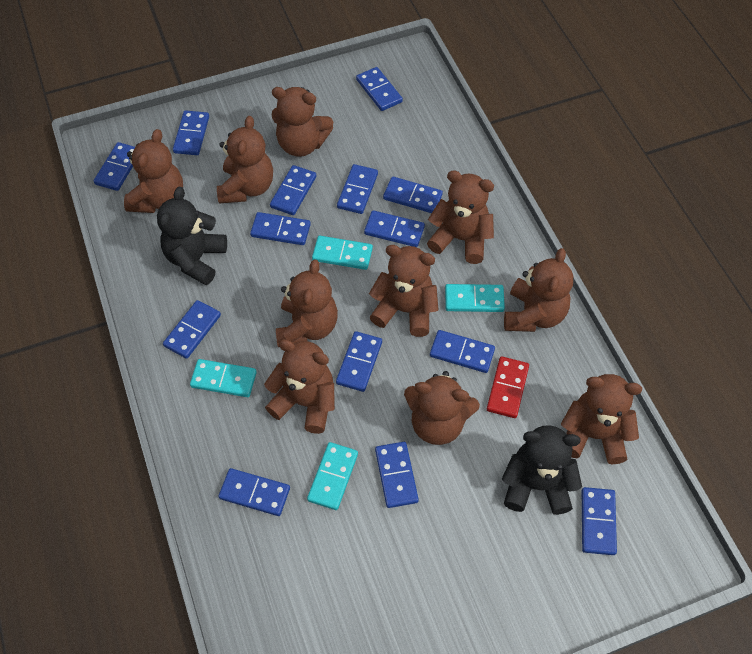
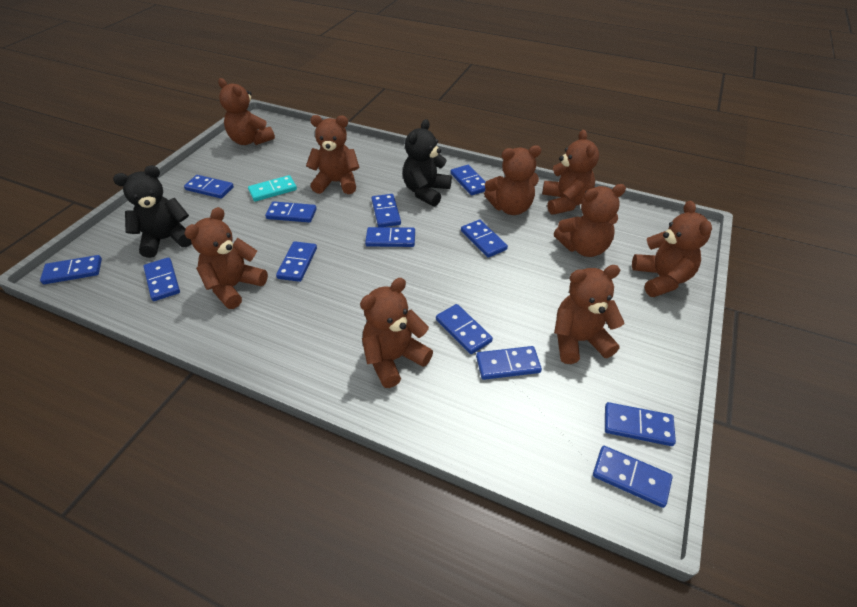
blue domino: 14 -> 13
brown teddy bear: 10 -> 9
red domino: 1 -> 0
turquoise domino: 4 -> 1

